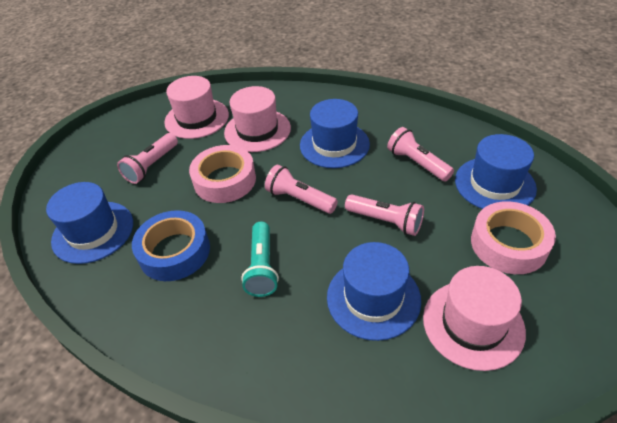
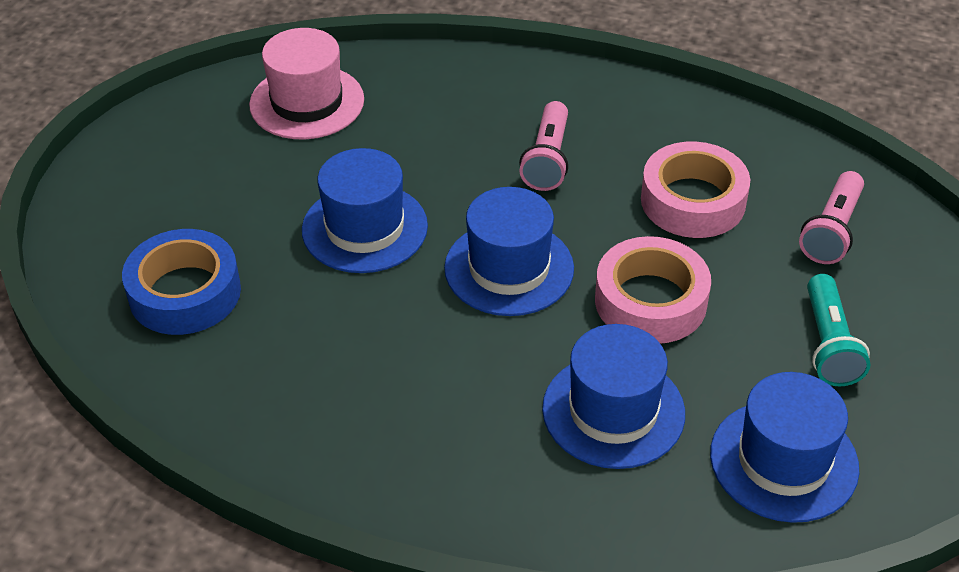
pink flashlight: 4 -> 2
pink hat: 3 -> 1

